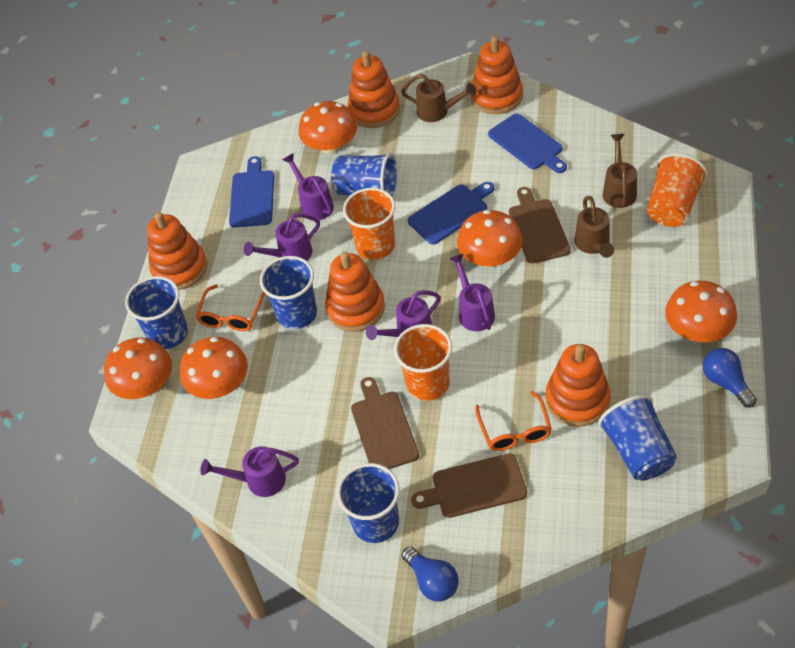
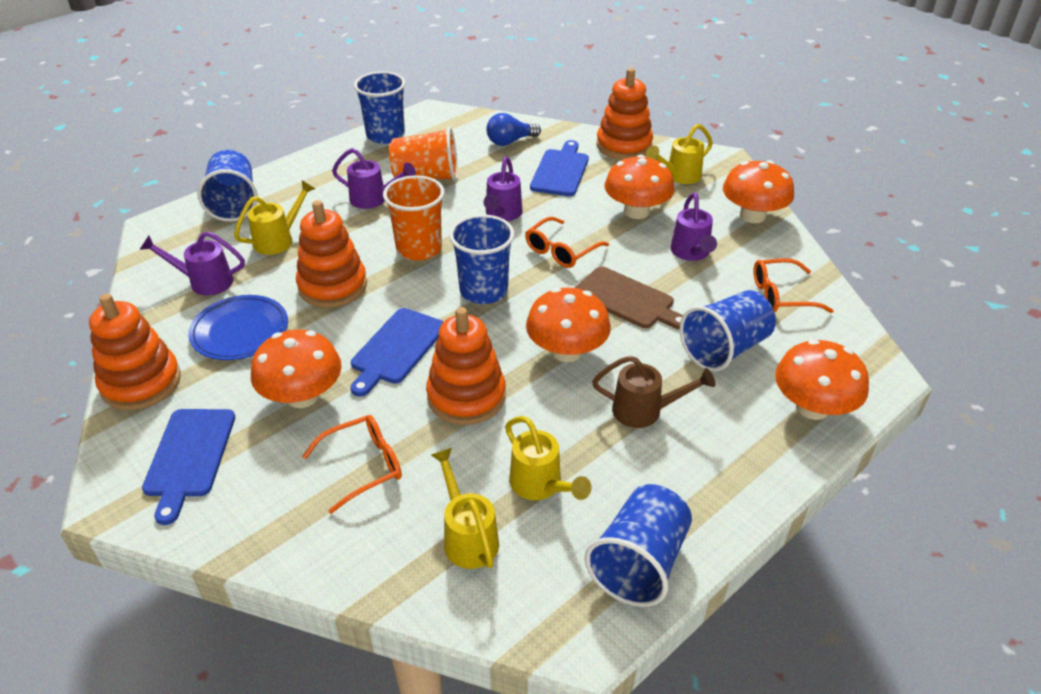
blue light bulb: 2 -> 1
blue plate: 0 -> 1
brown cutting board: 3 -> 1
brown watering can: 3 -> 1
orange cup: 3 -> 2
orange glasses: 2 -> 3
orange stacking toy: 5 -> 4
purple watering can: 5 -> 4
yellow watering can: 0 -> 4

